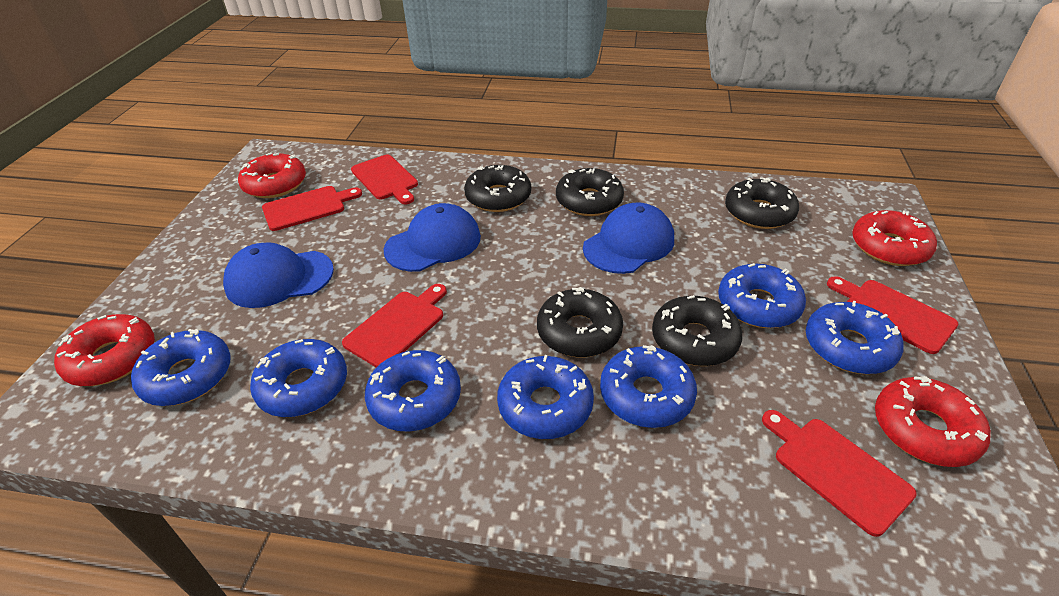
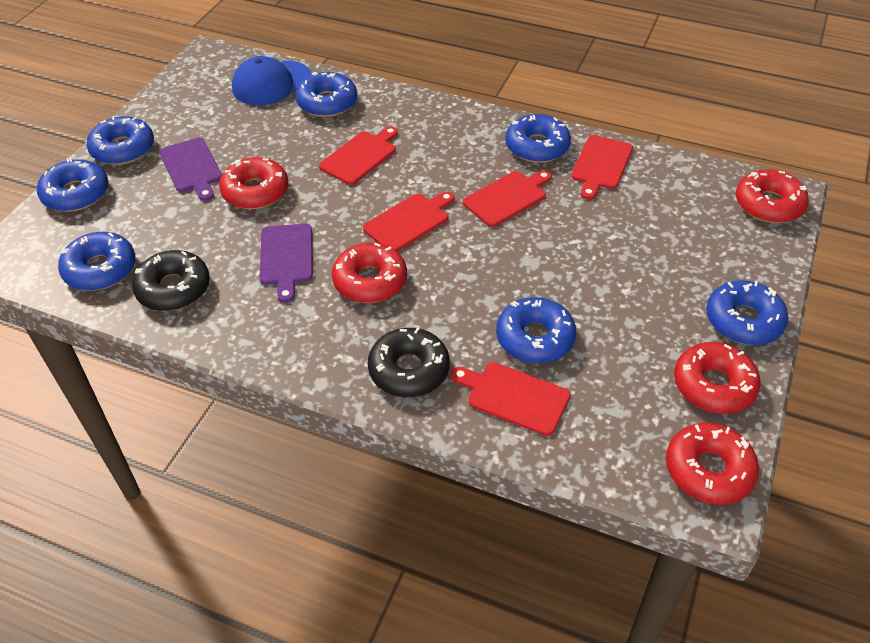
black donut: 5 -> 2
blue cap: 3 -> 1
purple cutting board: 0 -> 2
red donut: 4 -> 5

